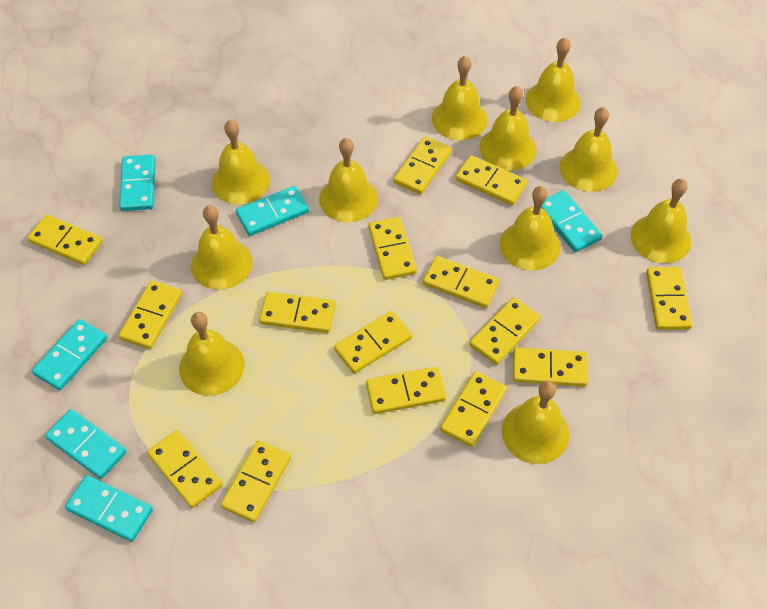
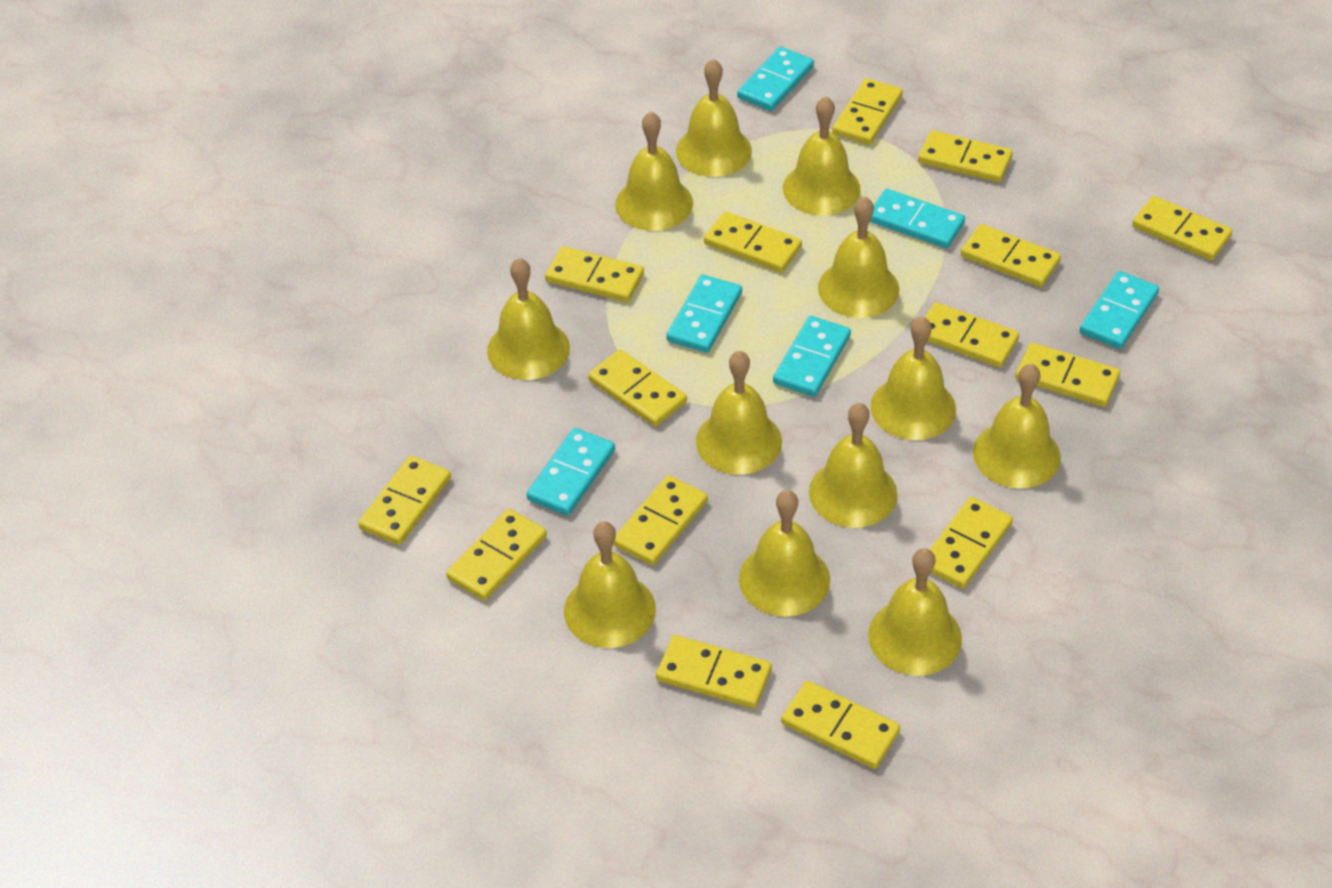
yellow bell: 11 -> 12

